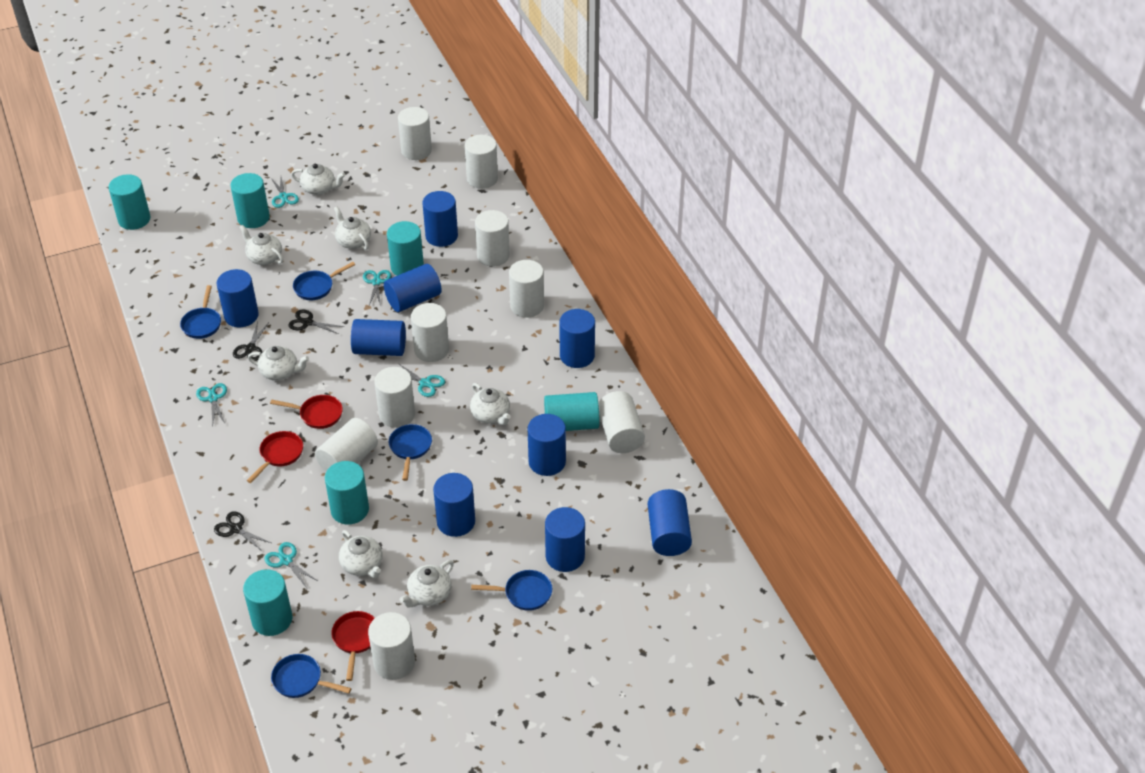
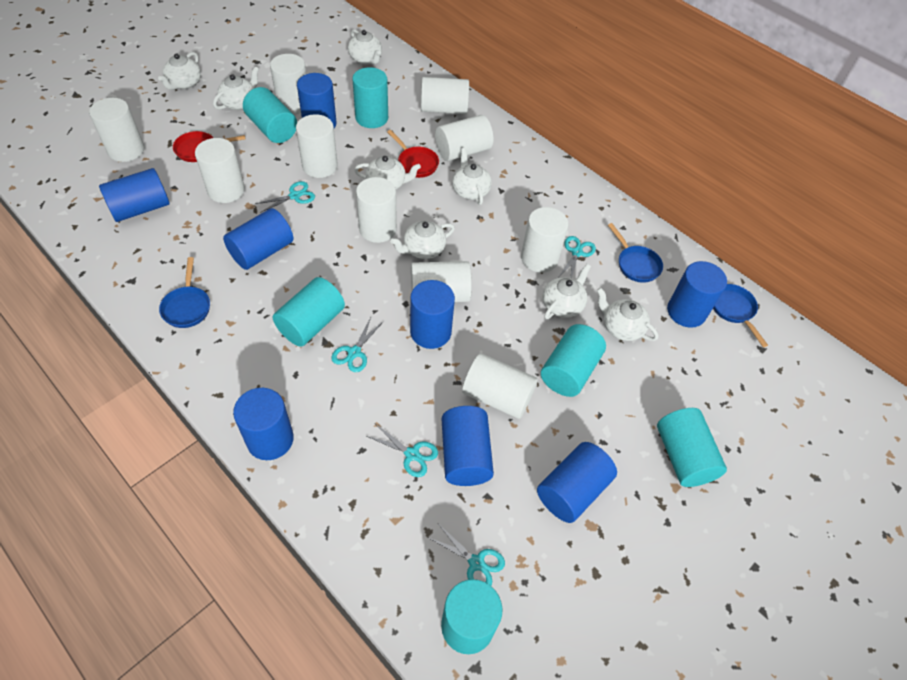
black scissors: 3 -> 0
blue cylinder: 9 -> 8
blue pan: 5 -> 3
red pan: 3 -> 2
white cylinder: 9 -> 10
white teapot: 7 -> 8

